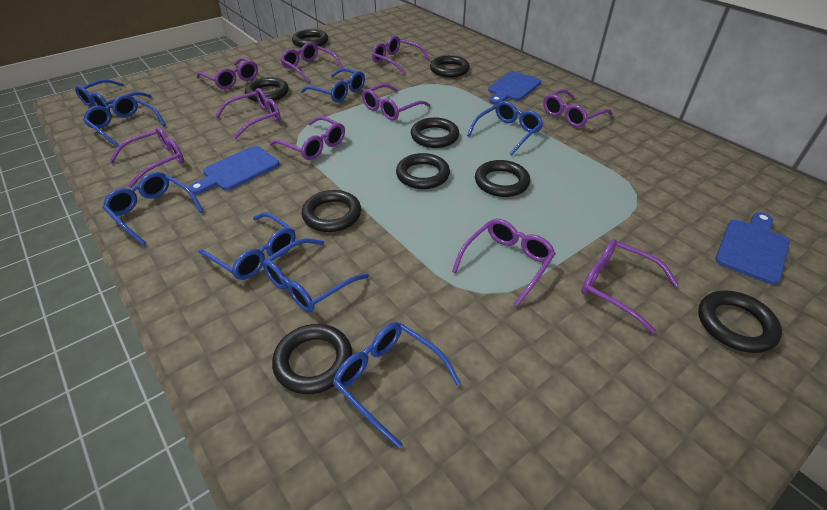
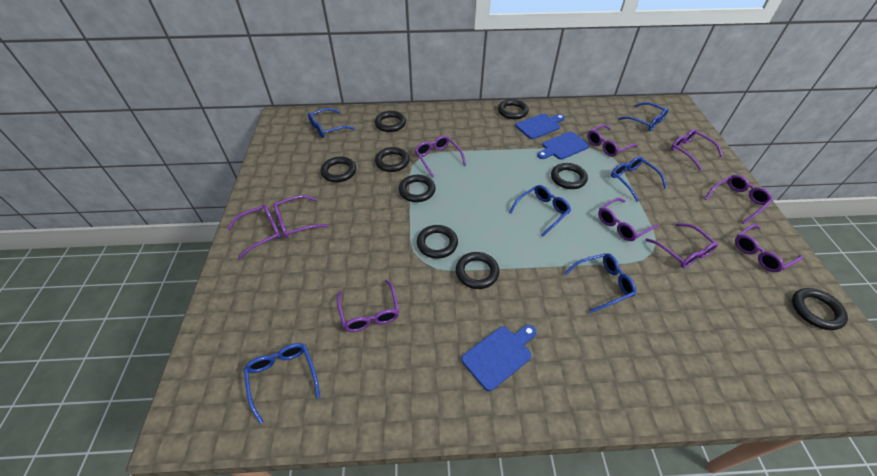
blue glasses: 8 -> 6

